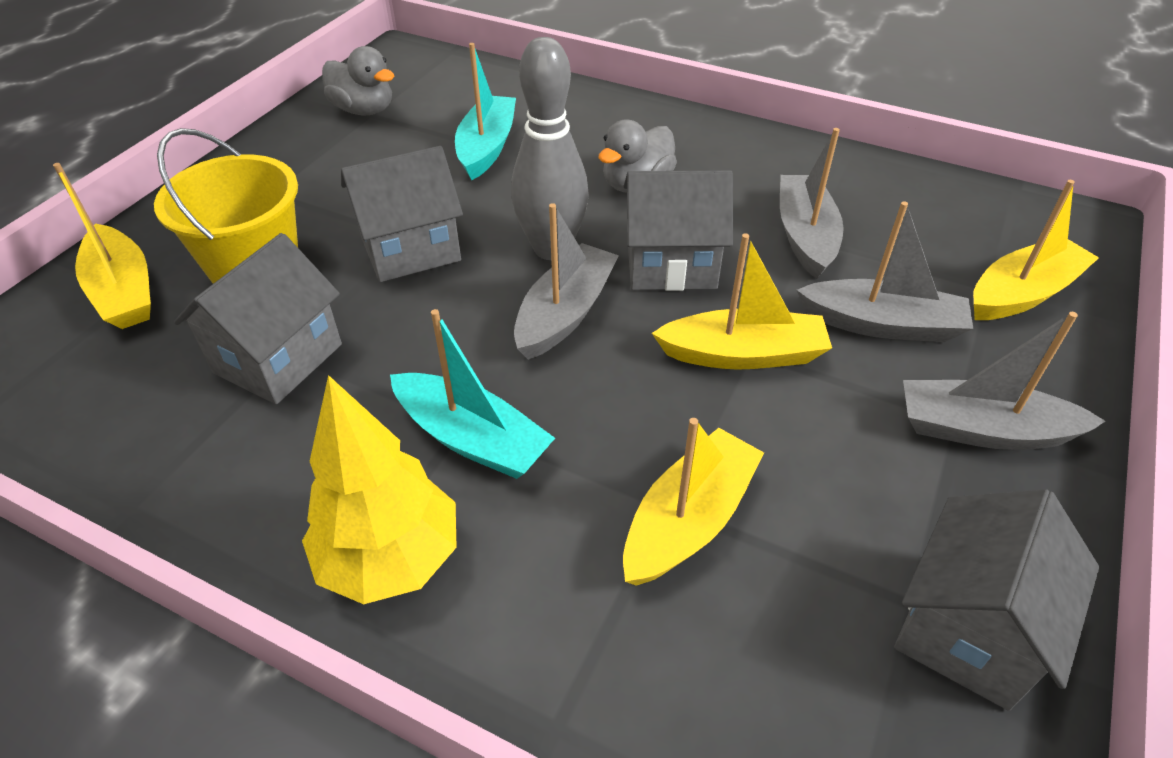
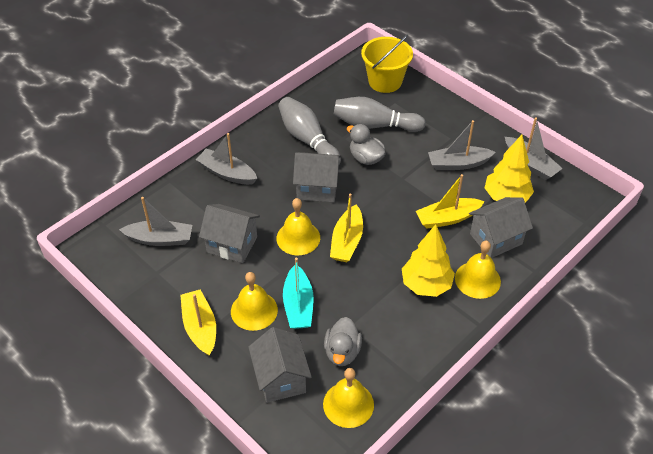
grey bowling pin: 1 -> 2
turquoise boat: 2 -> 1
yellow bell: 0 -> 4
yellow boat: 4 -> 3
yellow tree: 1 -> 2

